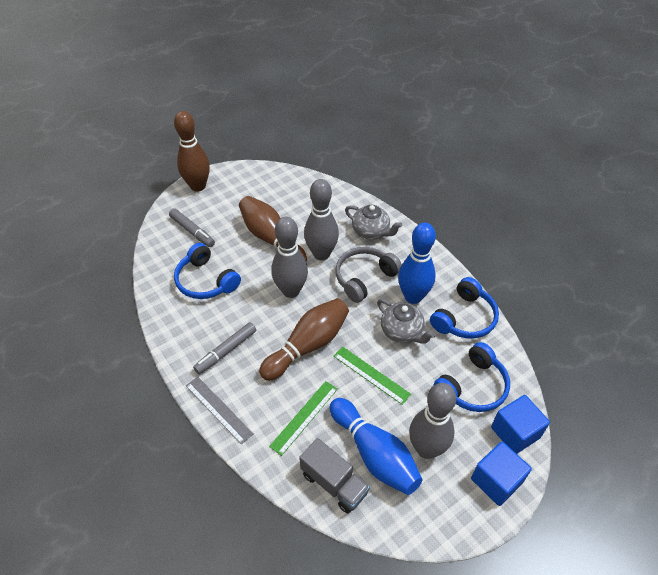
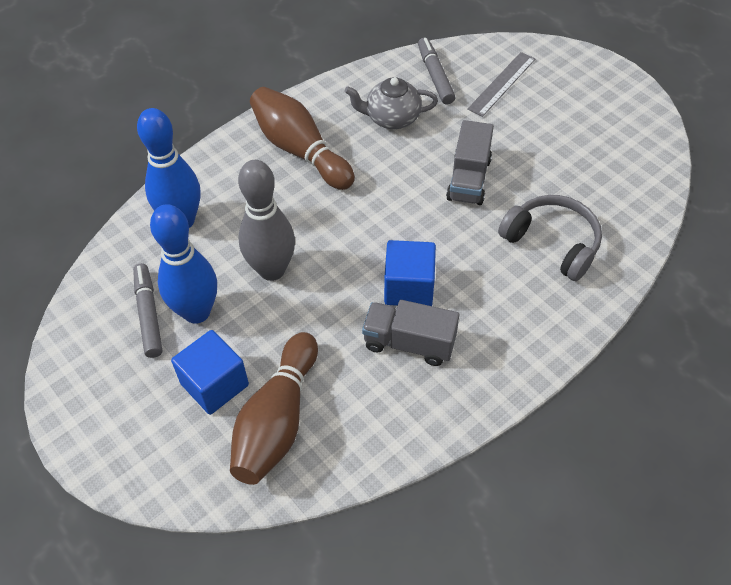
blue headphones: 3 -> 0
brown bowling pin: 3 -> 2
green ruler: 2 -> 0
grey bowling pin: 3 -> 1
grey teapot: 2 -> 1
grey truck: 1 -> 2

